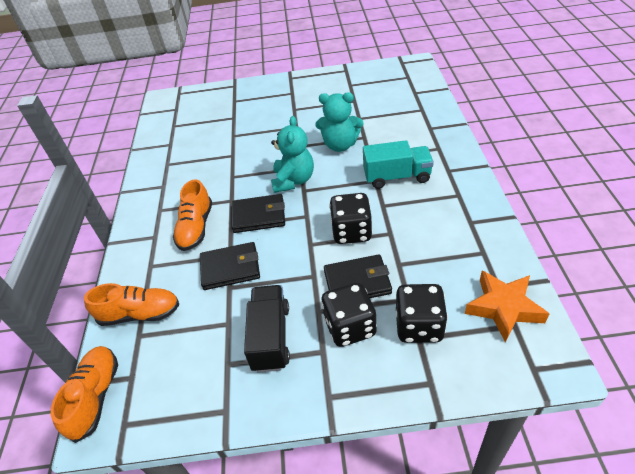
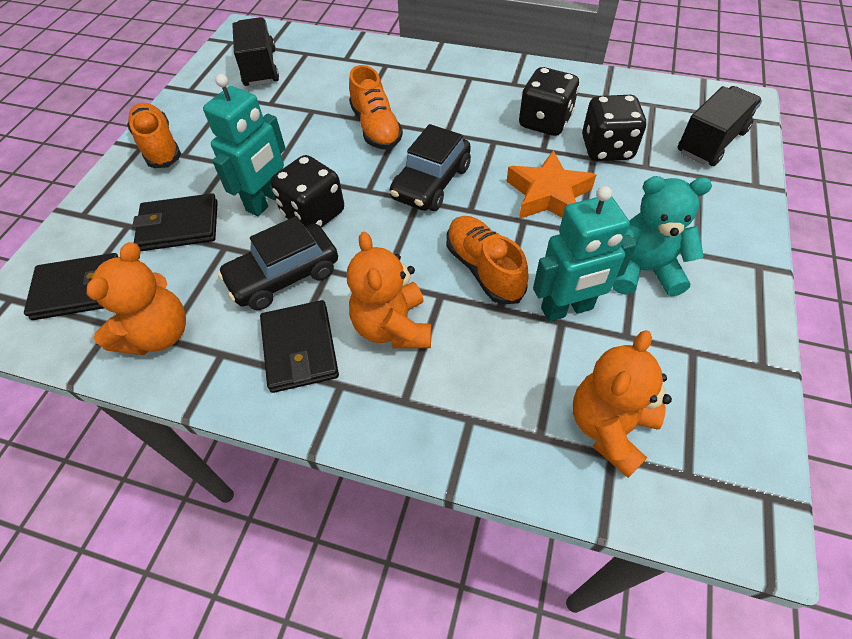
black car: 0 -> 2
black truck: 1 -> 2
orange teddy bear: 0 -> 3
turquoise robot: 0 -> 2
turquoise teddy bear: 2 -> 1
turquoise truck: 1 -> 0

